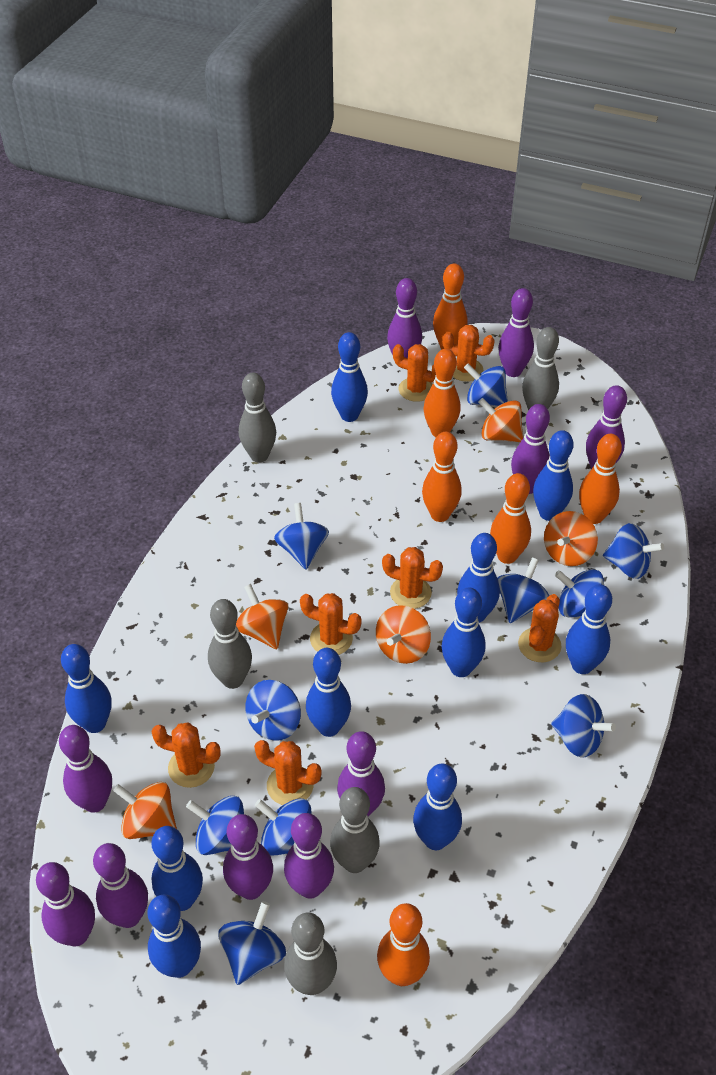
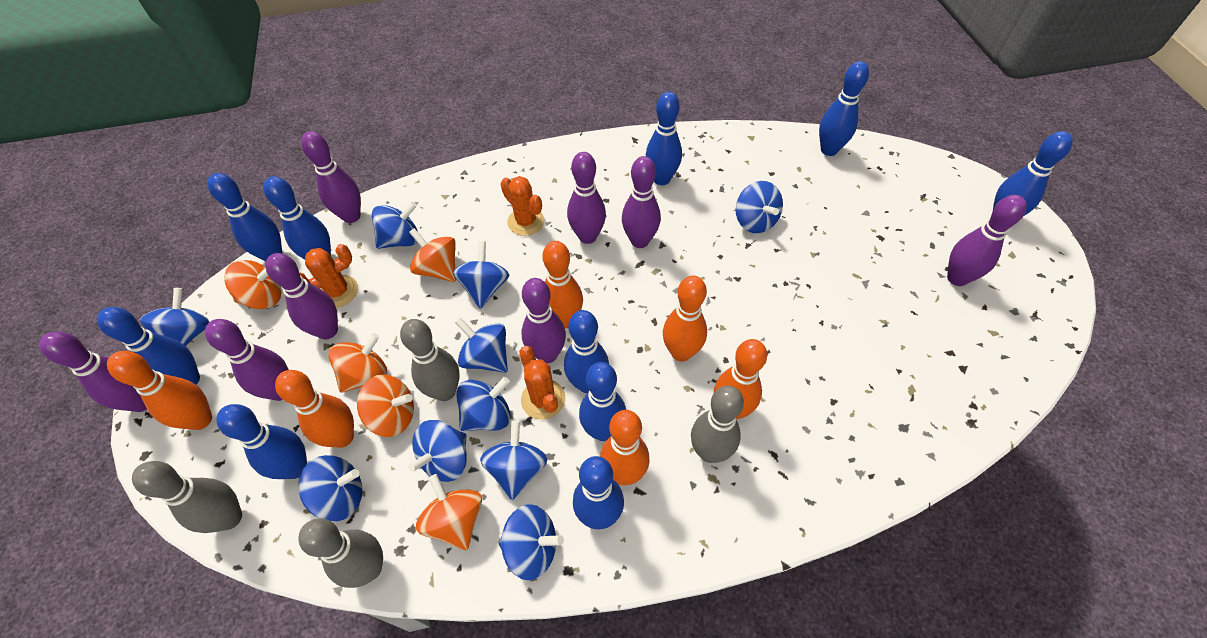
grey bowling pin: 5 -> 4
orange cactus: 7 -> 3
purple bowling pin: 10 -> 8

